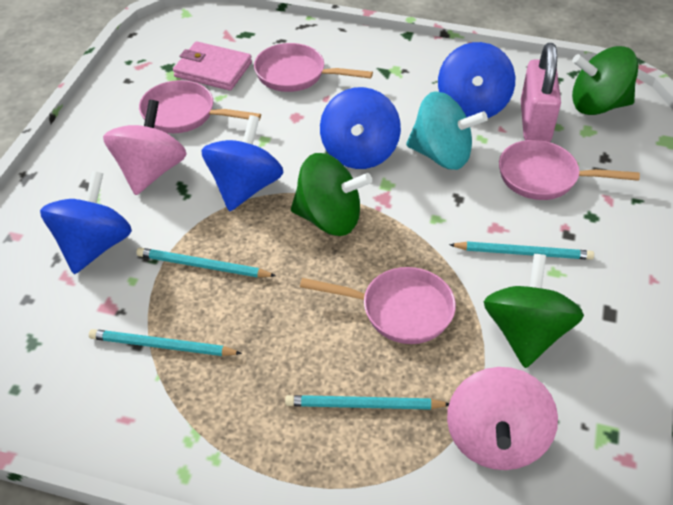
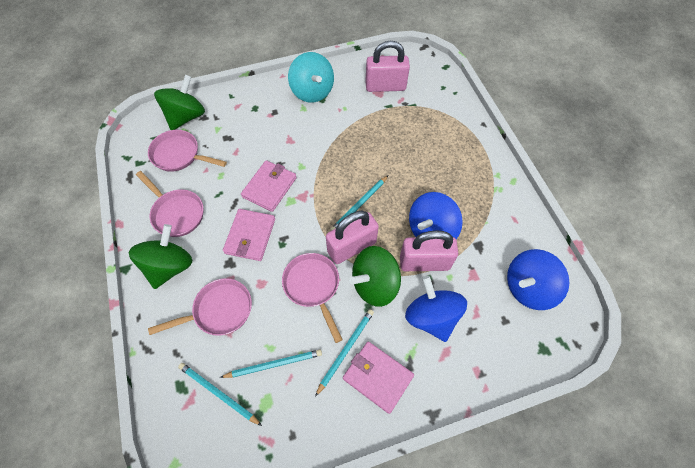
blue spinning top: 4 -> 3
pink padlock: 1 -> 3
pink spinning top: 2 -> 0
pink wallet: 1 -> 3

